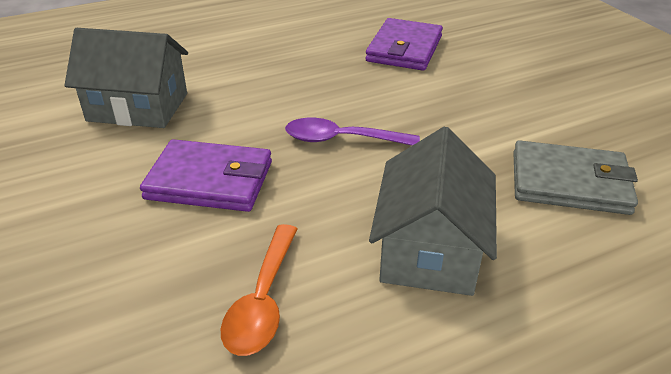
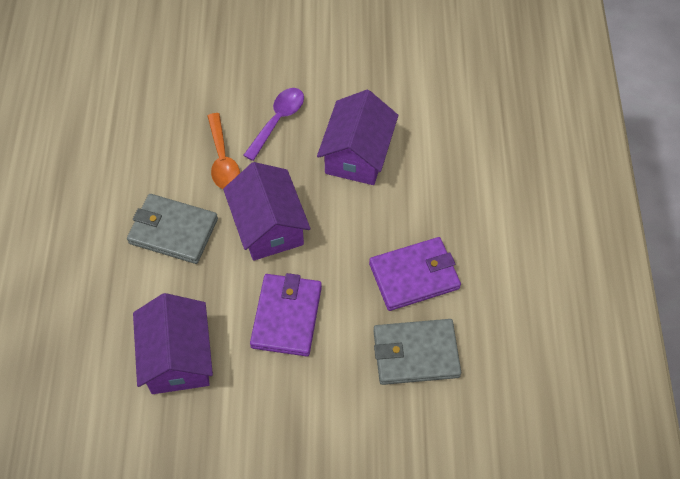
grey house: 2 -> 0
grey wallet: 1 -> 2
purple house: 0 -> 3

